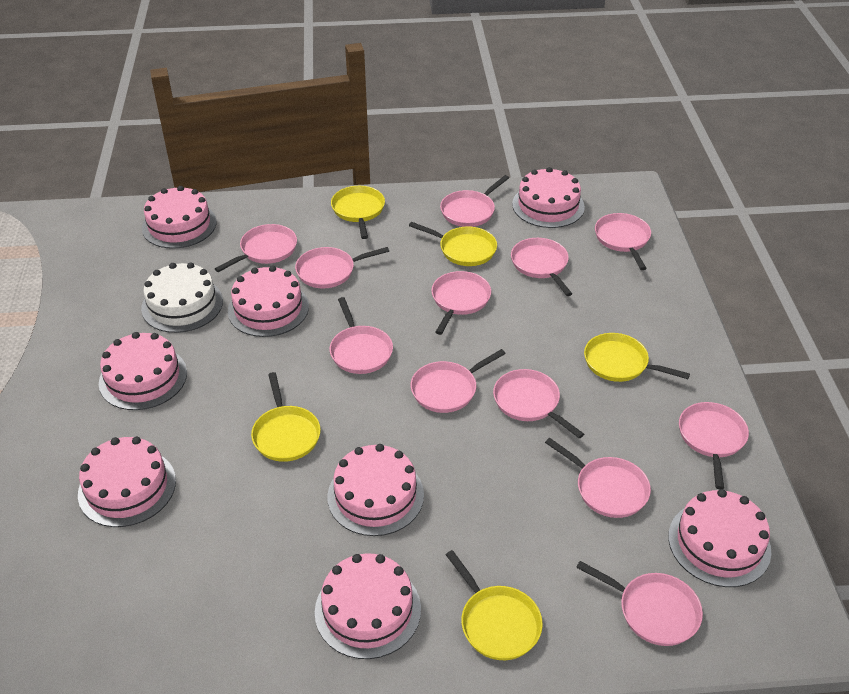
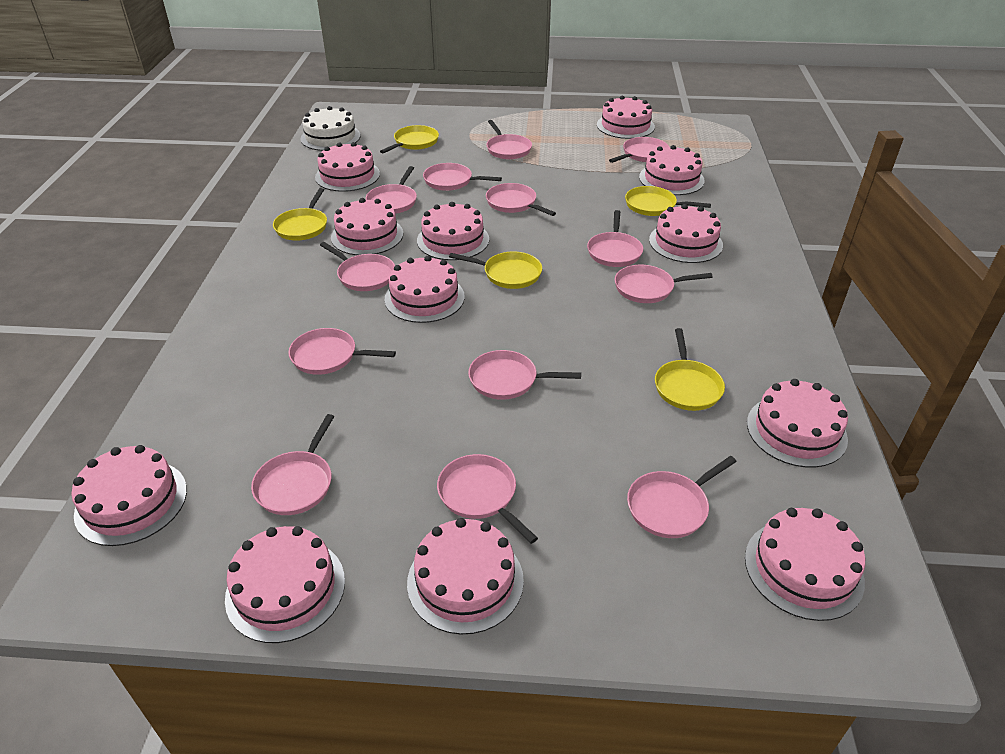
pink cake: 8 -> 12
pink pan: 12 -> 13

